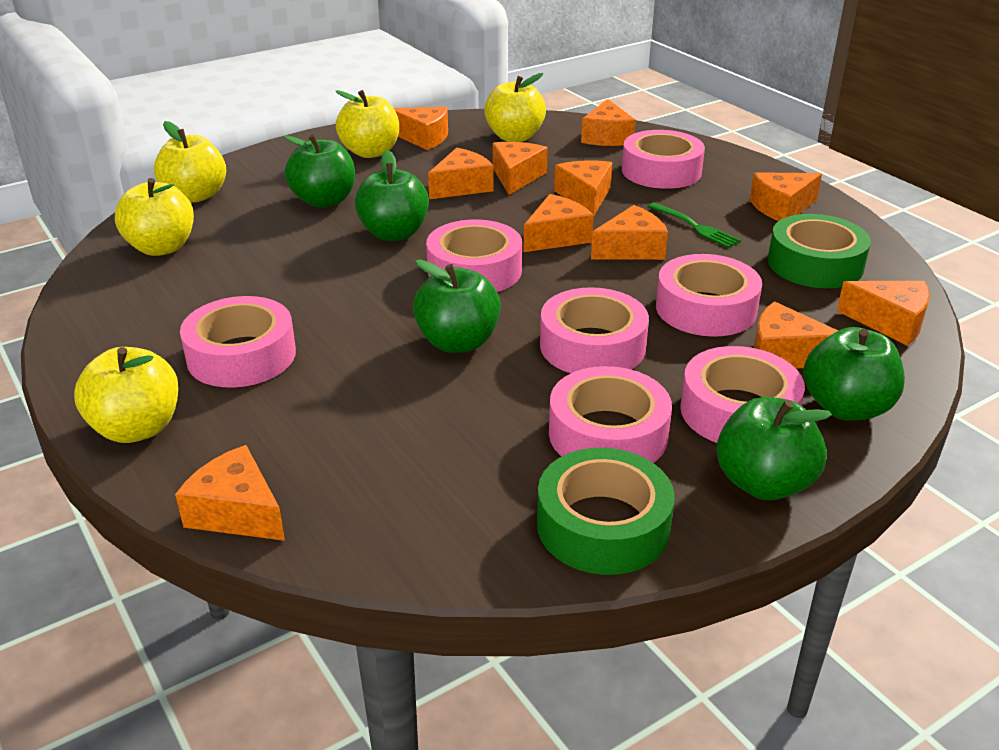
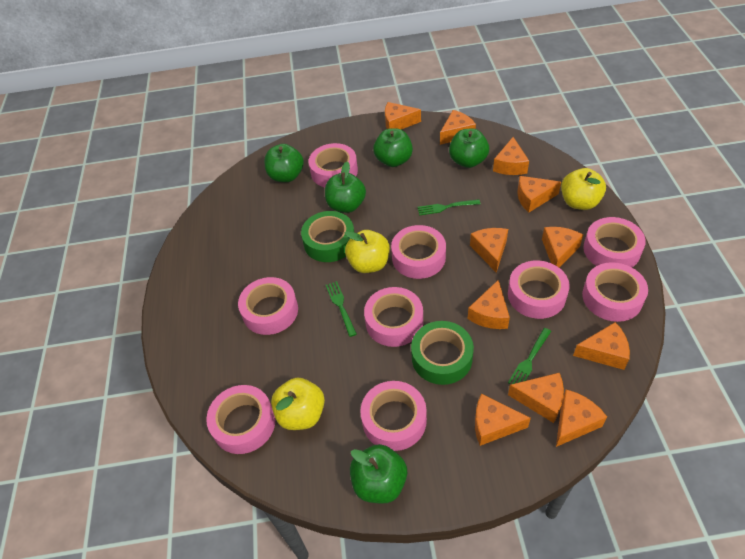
green fork: 1 -> 3
pink tape: 7 -> 9
yellow apple: 5 -> 3

